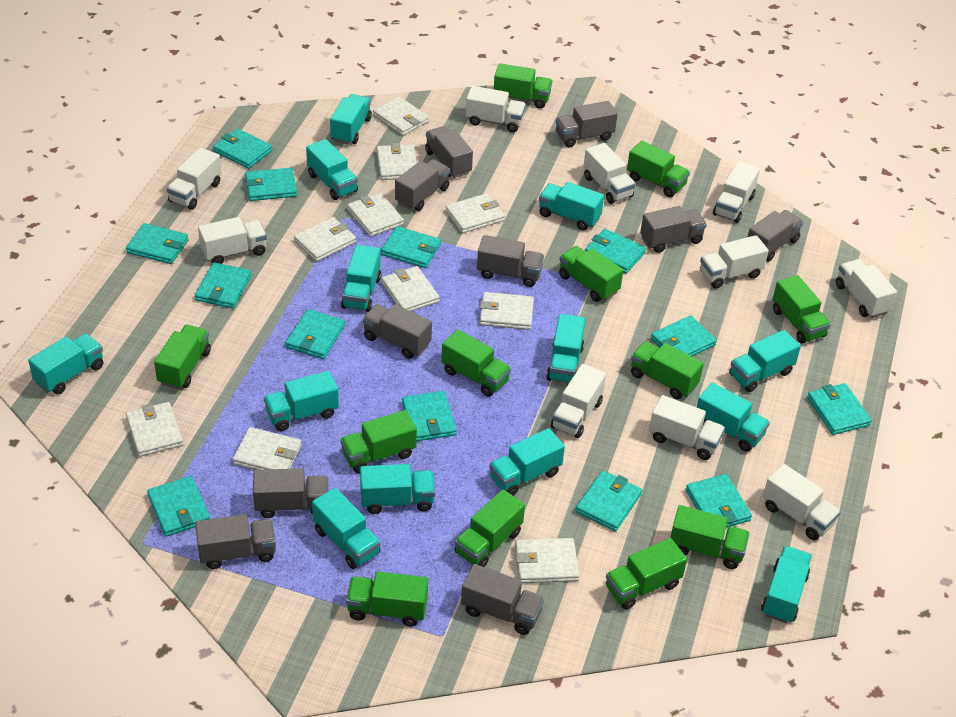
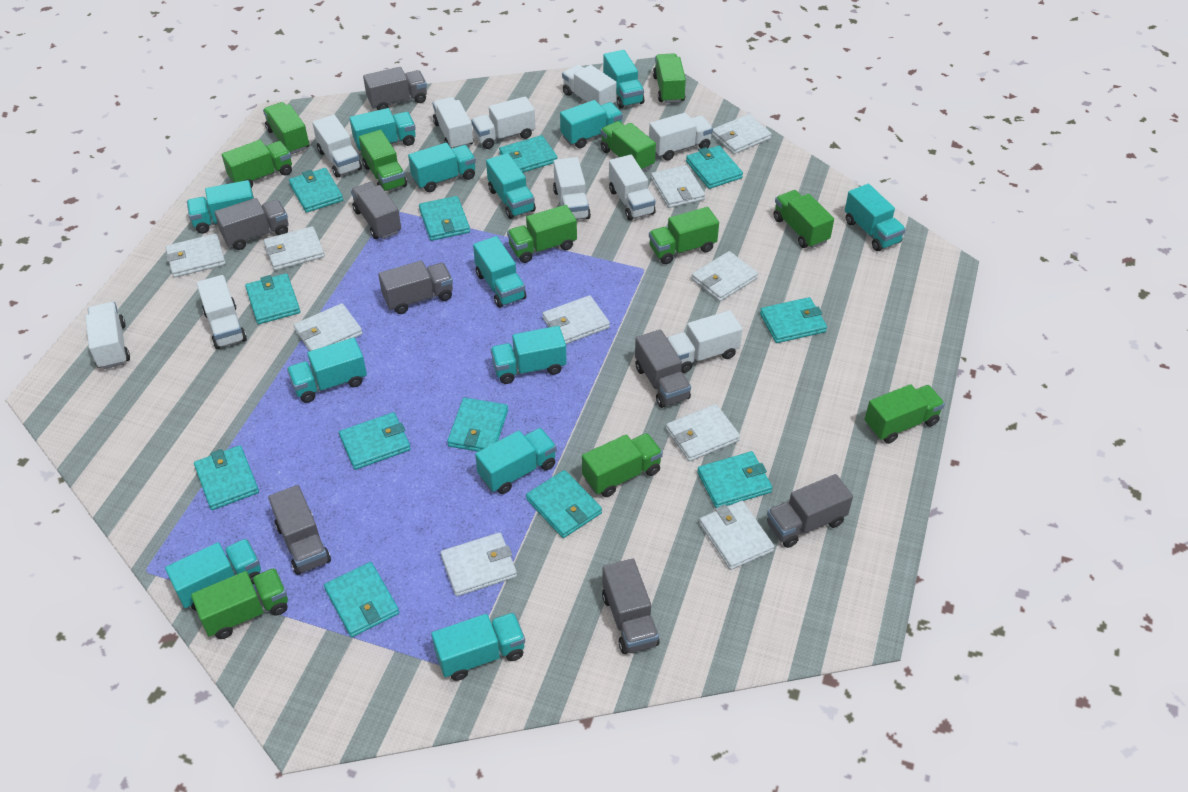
green truck: 12 -> 11
grey truck: 10 -> 8
turquoise wallet: 13 -> 12

